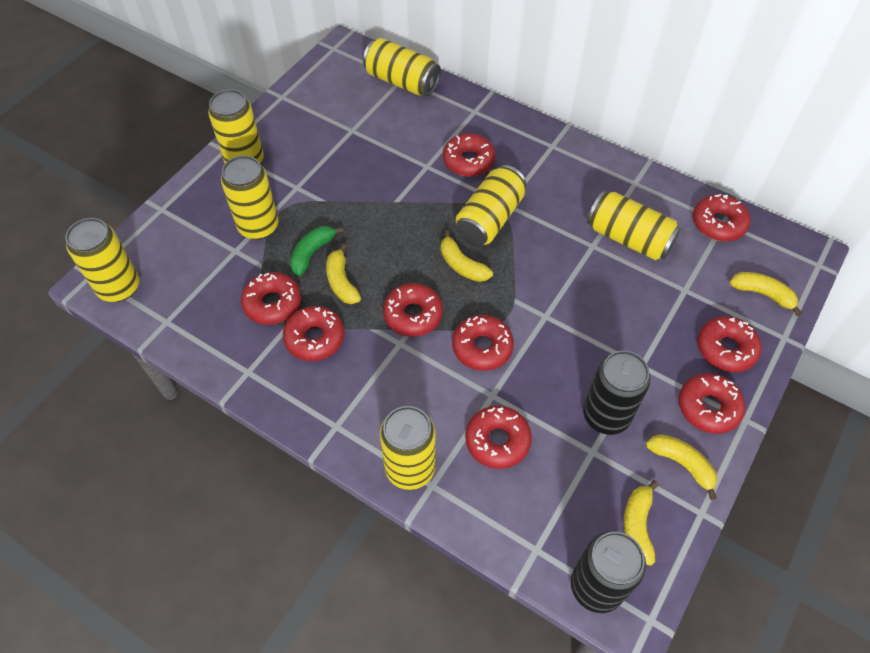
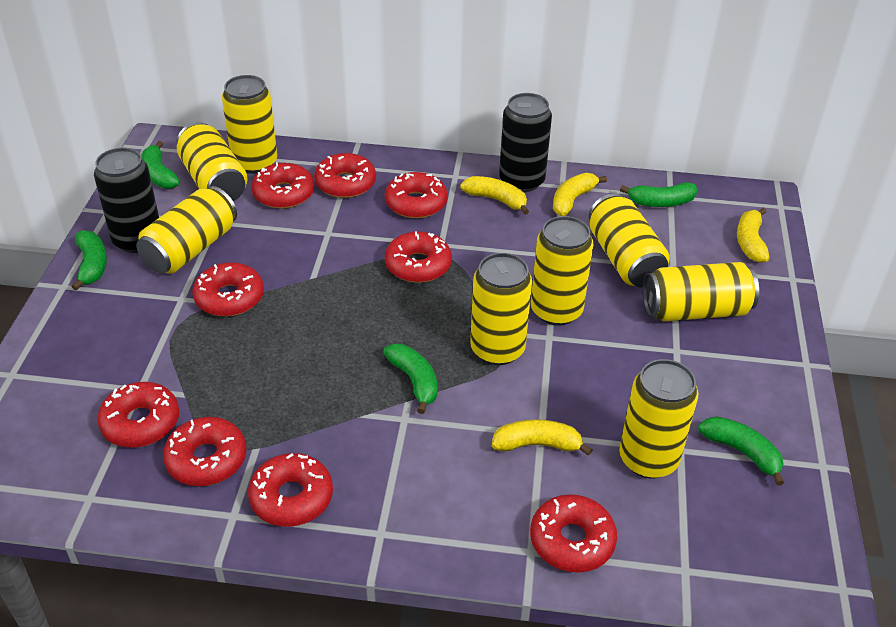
green banana: 1 -> 5
yellow banana: 5 -> 4
yellow can: 7 -> 8

